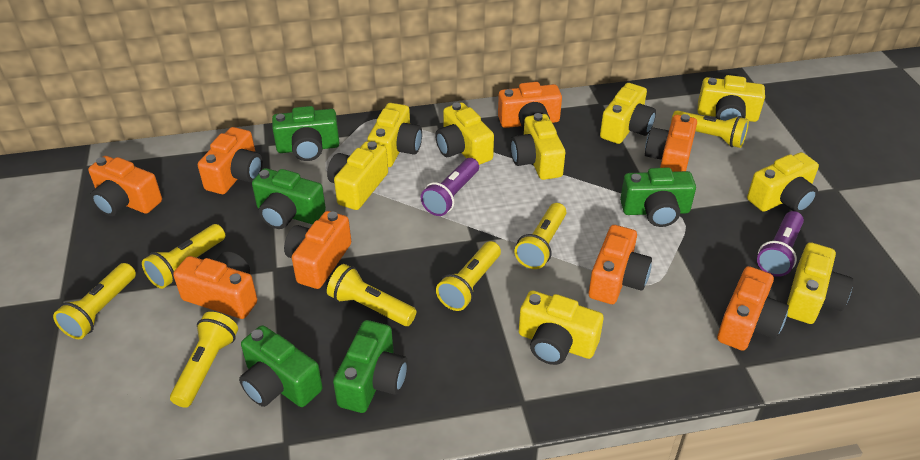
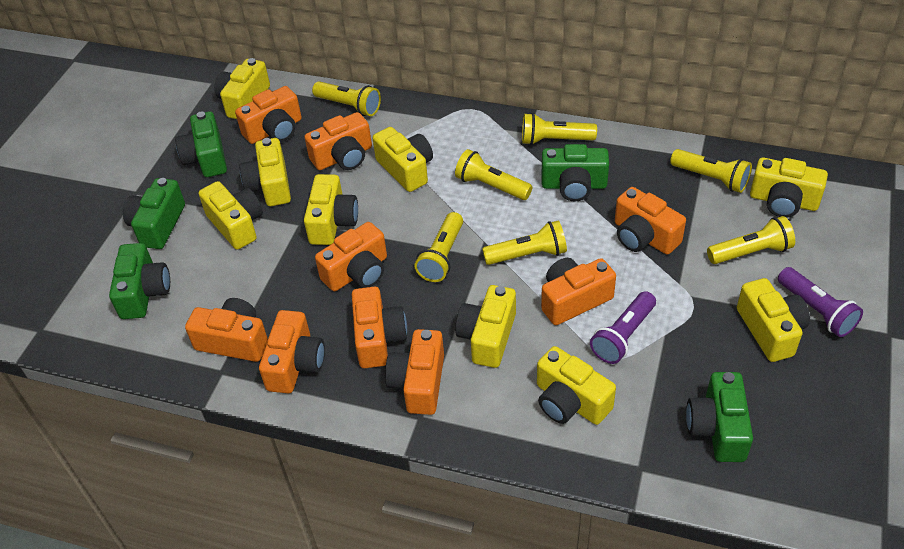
orange camera: 8 -> 9

